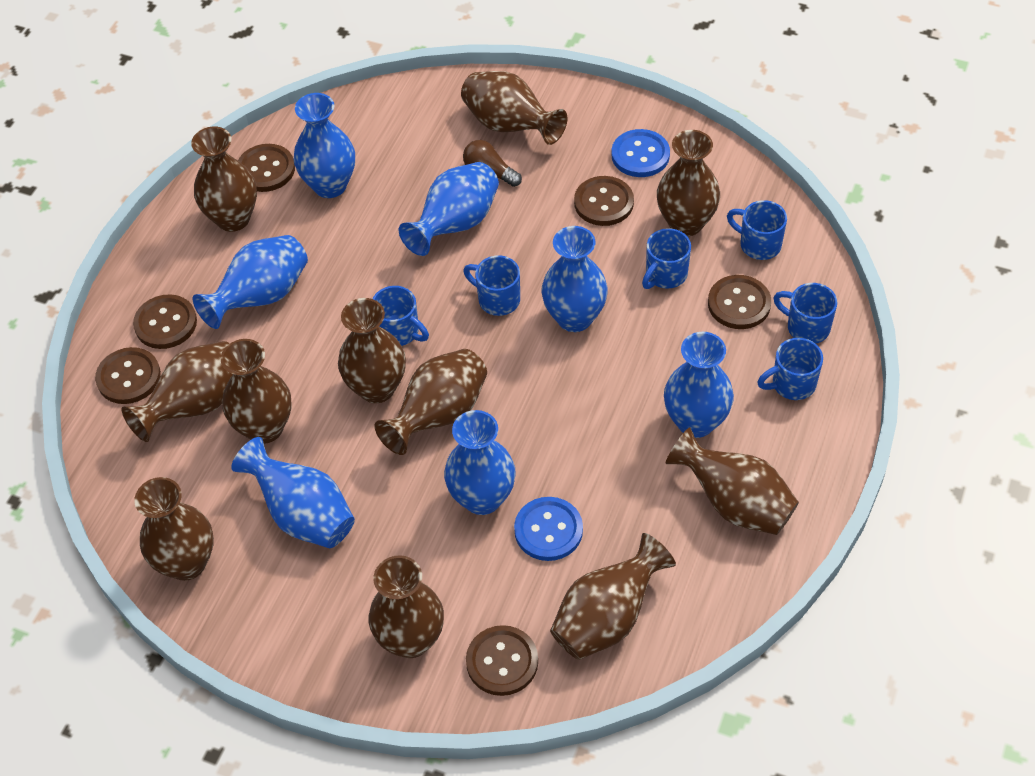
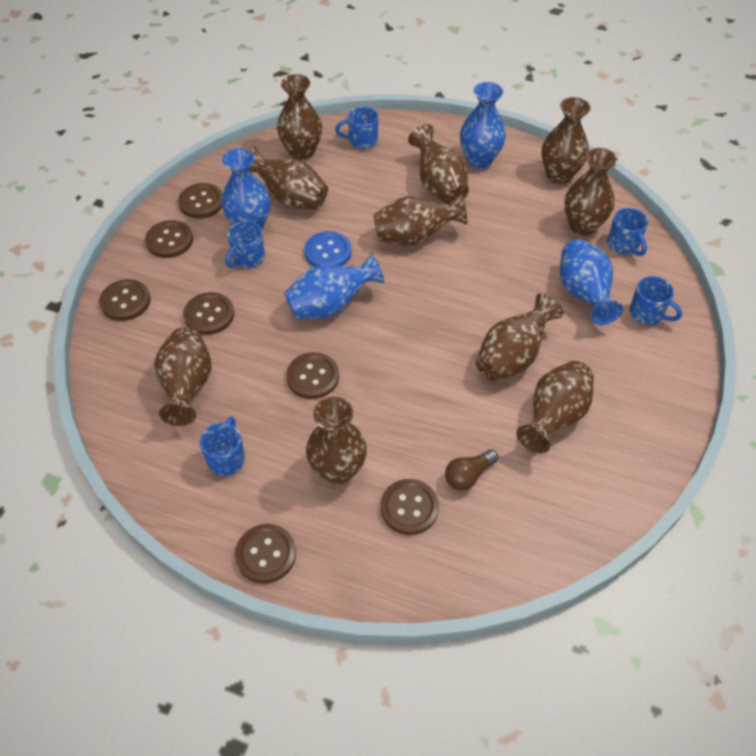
blue button: 2 -> 1
blue mug: 6 -> 5
blue vase: 7 -> 4
brown button: 6 -> 7
brown vase: 11 -> 10

